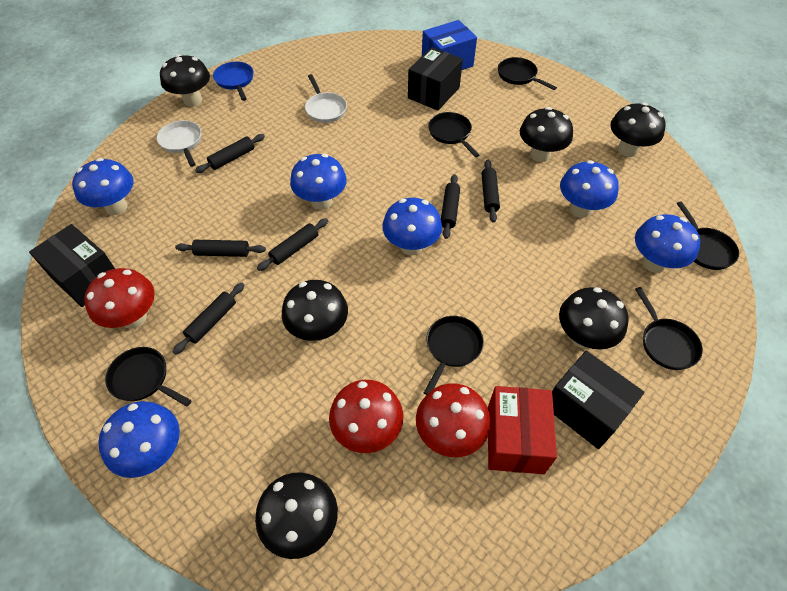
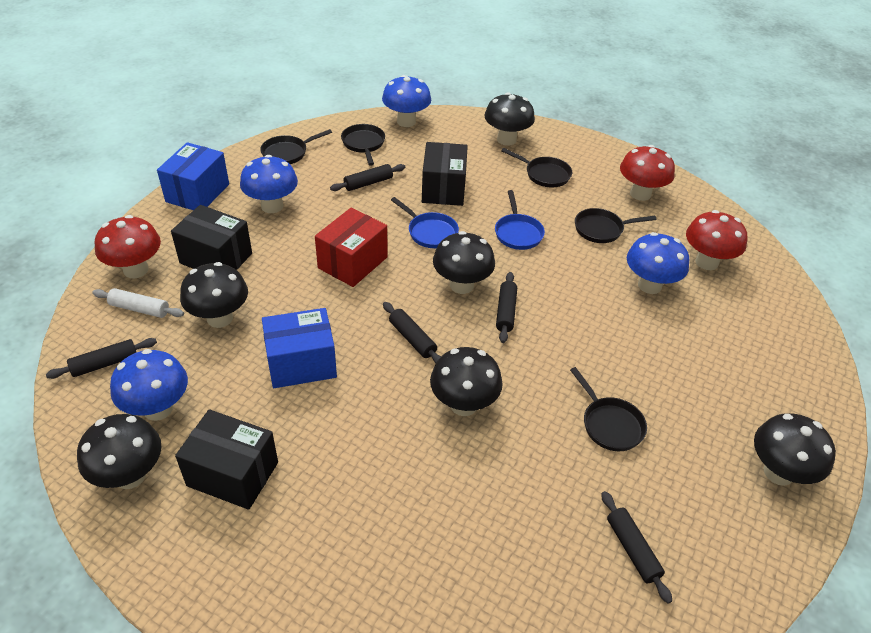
black pan: 6 -> 5
black rolling pin: 6 -> 5
blue box: 1 -> 2
blue mushroom: 6 -> 4
blue pan: 1 -> 2
white pan: 2 -> 0
white rolling pin: 0 -> 1

